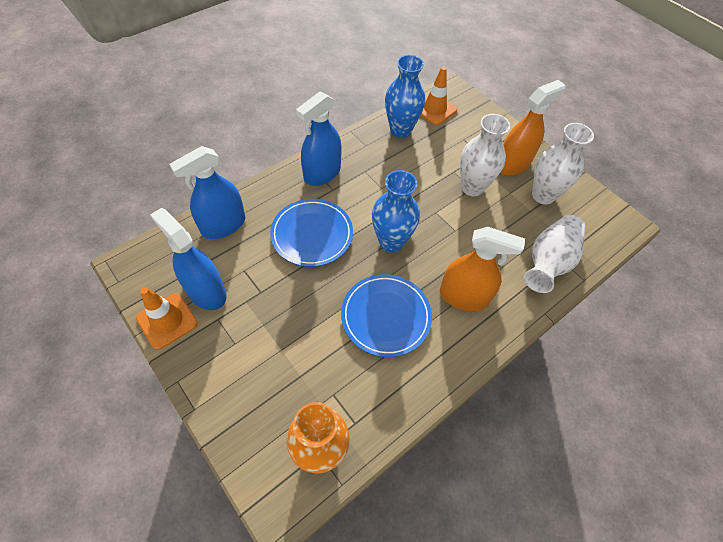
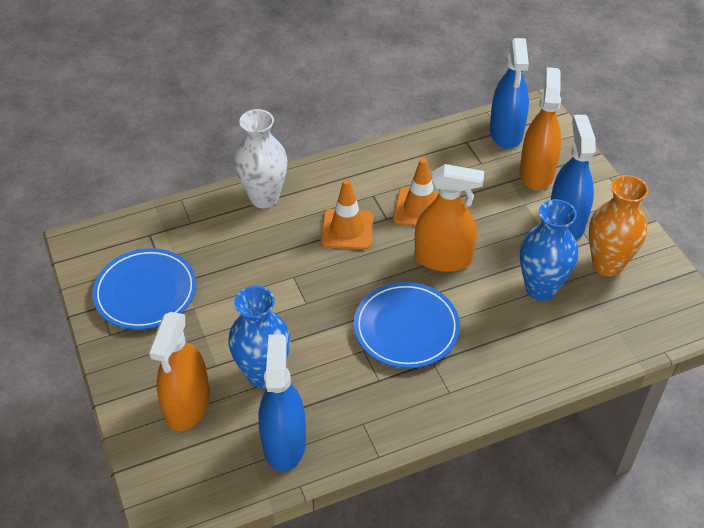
orange spray bottle: 2 -> 3
white vase: 3 -> 1

